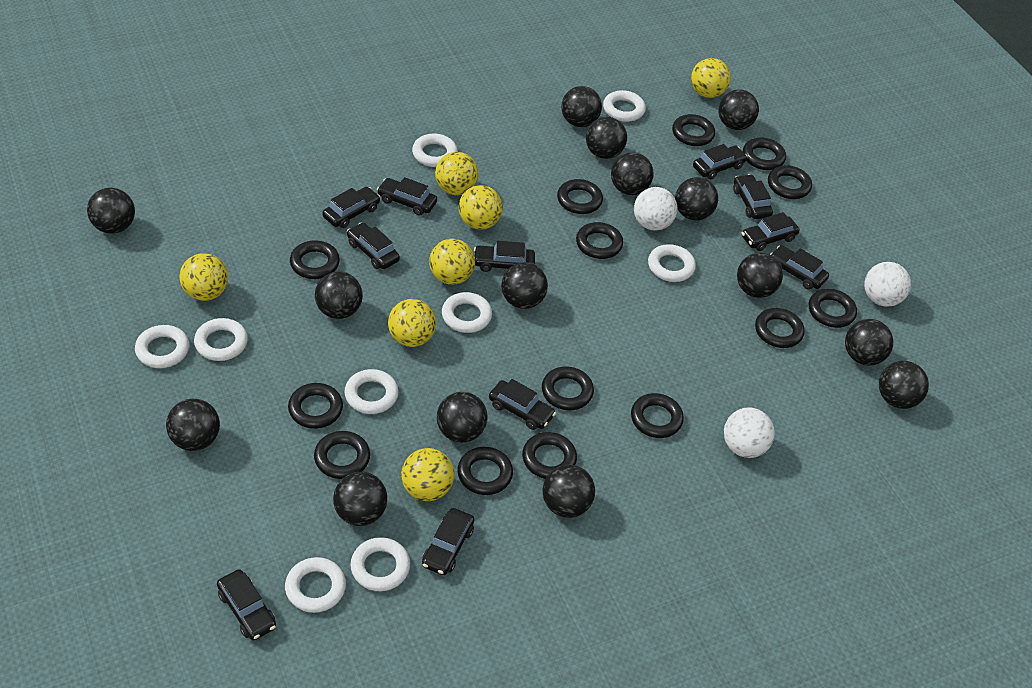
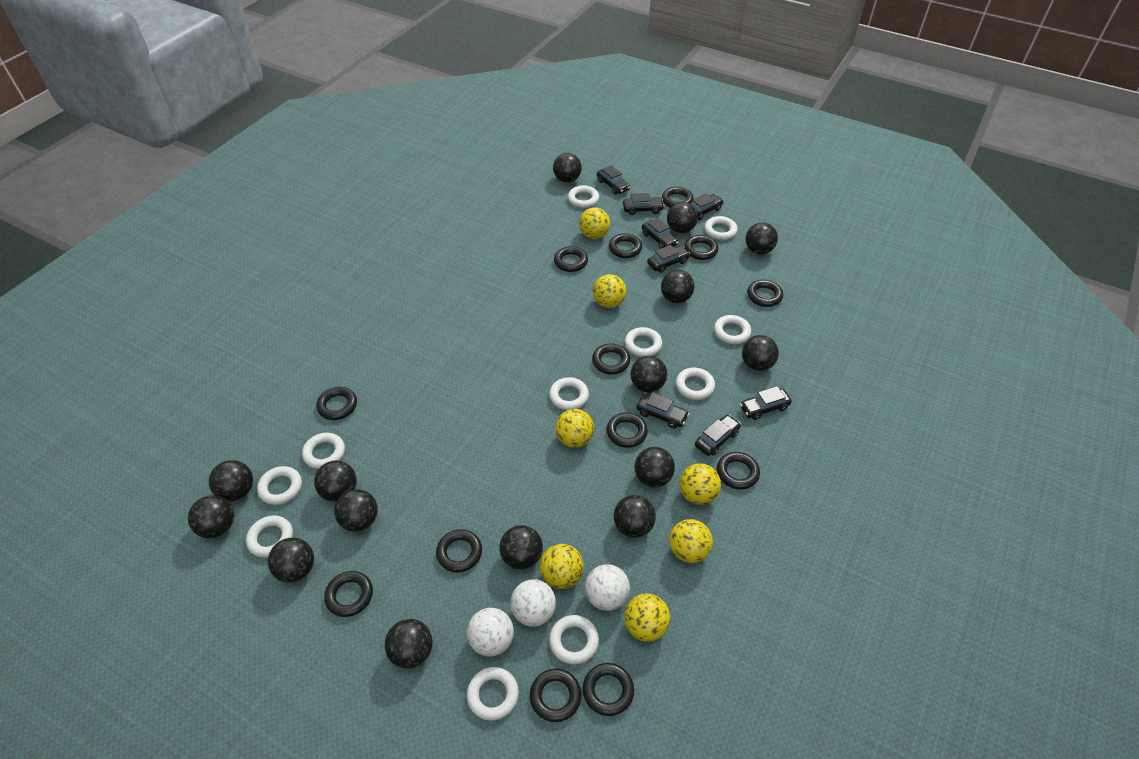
black car: 11 -> 8
black ring: 14 -> 13
white ring: 9 -> 11

